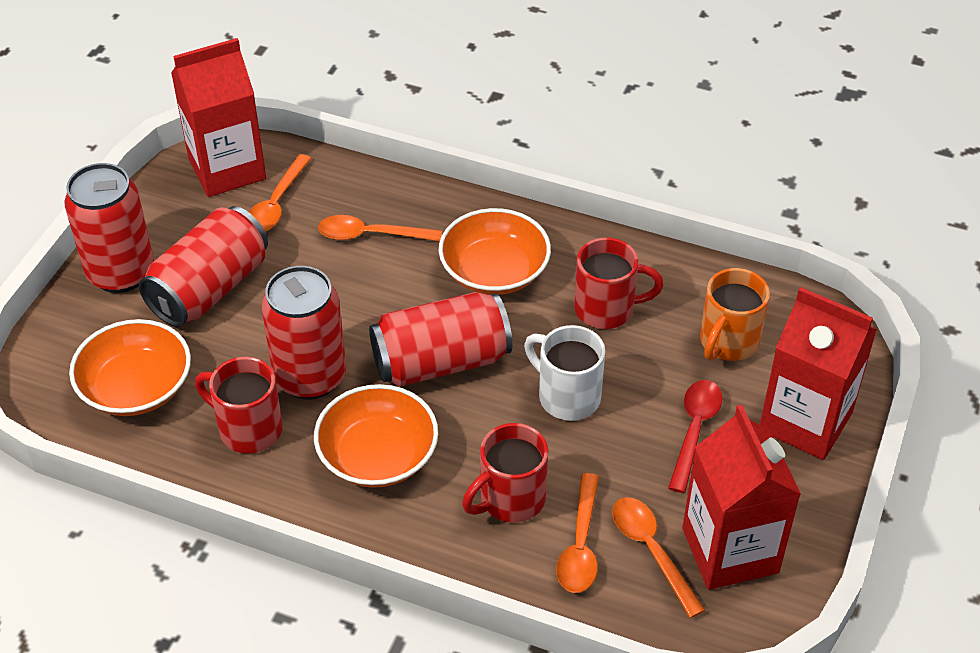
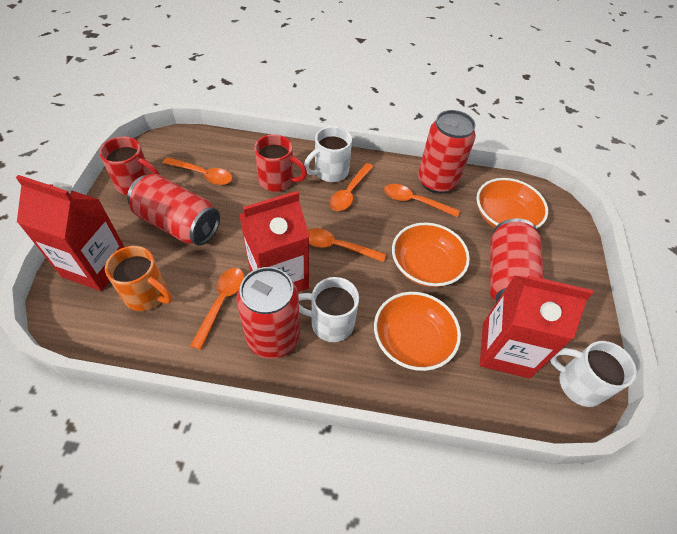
orange spoon: 4 -> 5
red mug: 3 -> 2
red spoon: 1 -> 0
white mug: 1 -> 3

